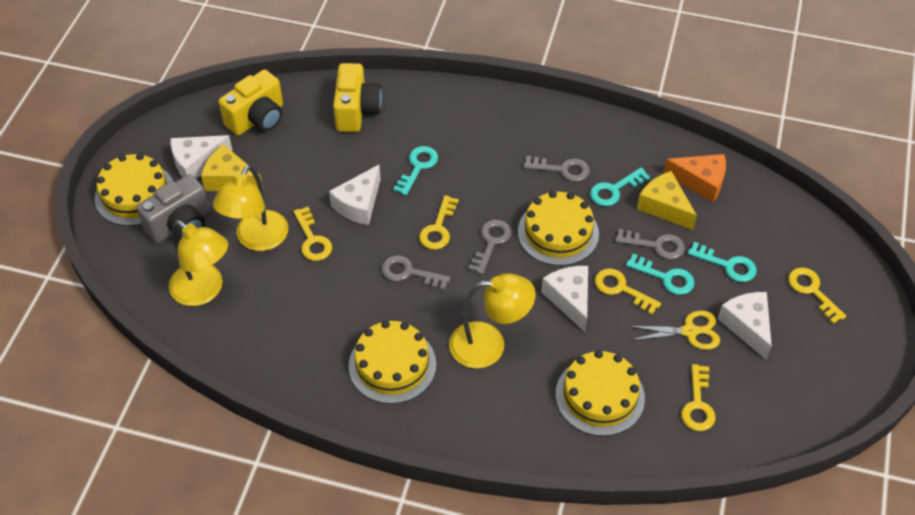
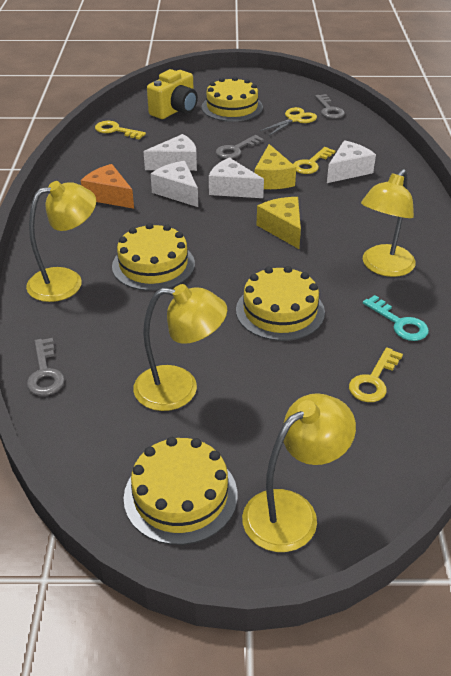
grey camera: 1 -> 0
grey key: 4 -> 3
turquoise key: 4 -> 1
yellow camera: 2 -> 1
yellow key: 5 -> 3
yellow lamp: 3 -> 4

